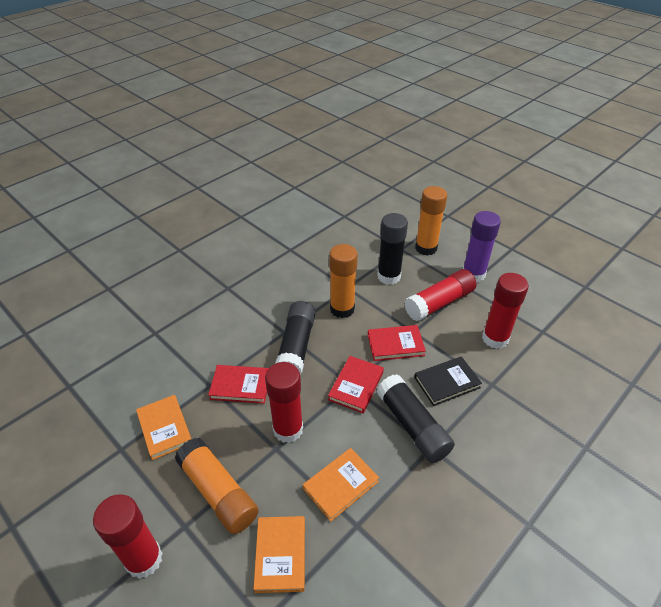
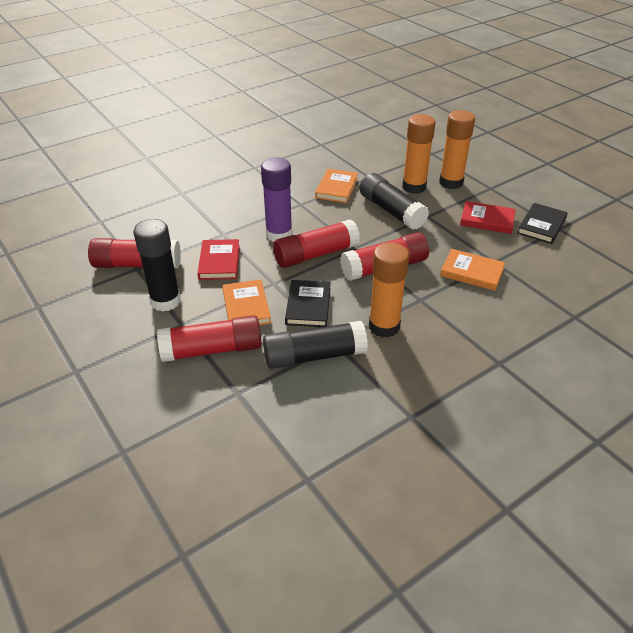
black book: 1 -> 2
red book: 3 -> 2

